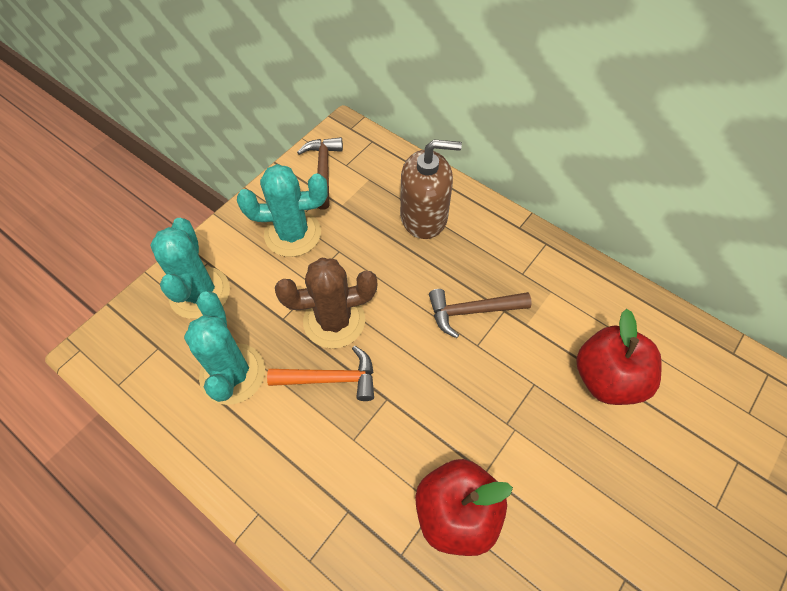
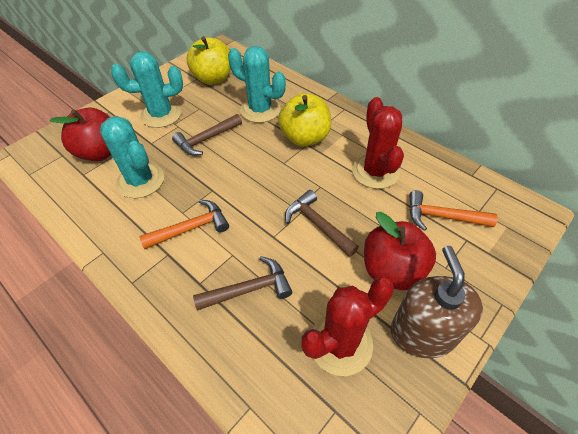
brown cactus: 1 -> 0
brown hammer: 2 -> 3
orange hammer: 1 -> 2
red cactus: 0 -> 2
yellow apple: 0 -> 2

